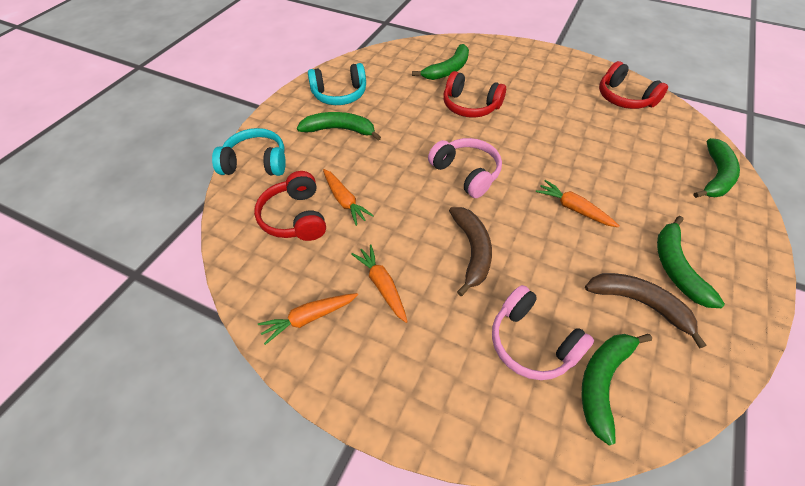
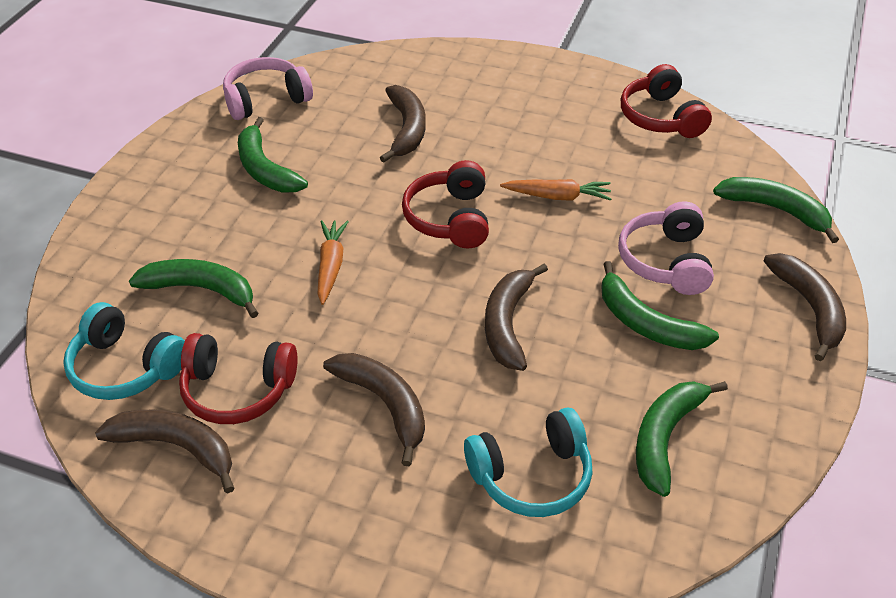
brown banana: 2 -> 5
orange carrot: 4 -> 2

